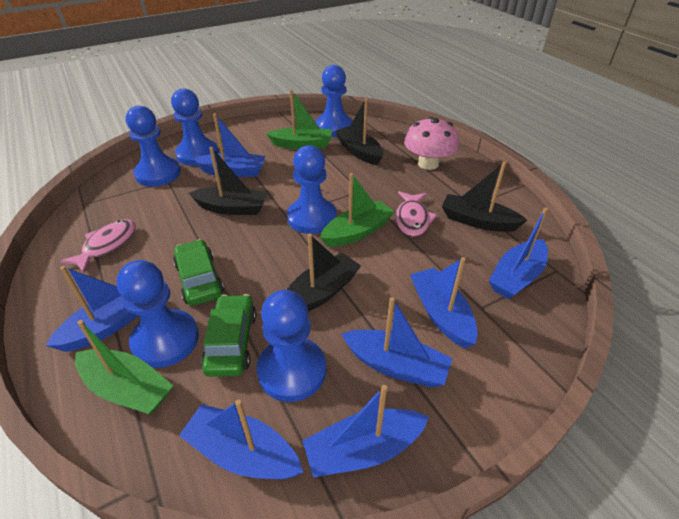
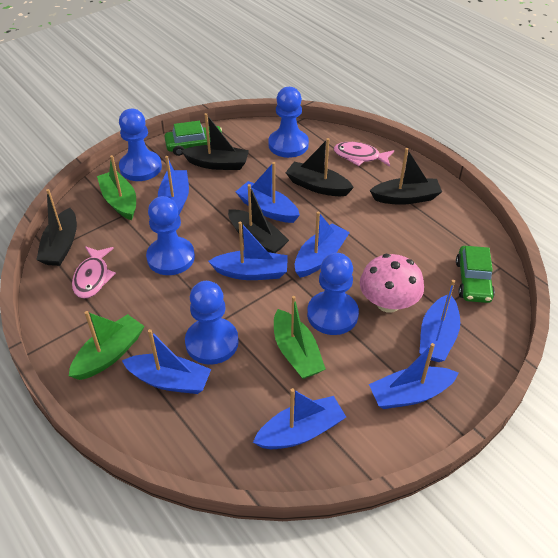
black boat: 4 -> 5
blue boat: 7 -> 8
blue pawn: 6 -> 5

